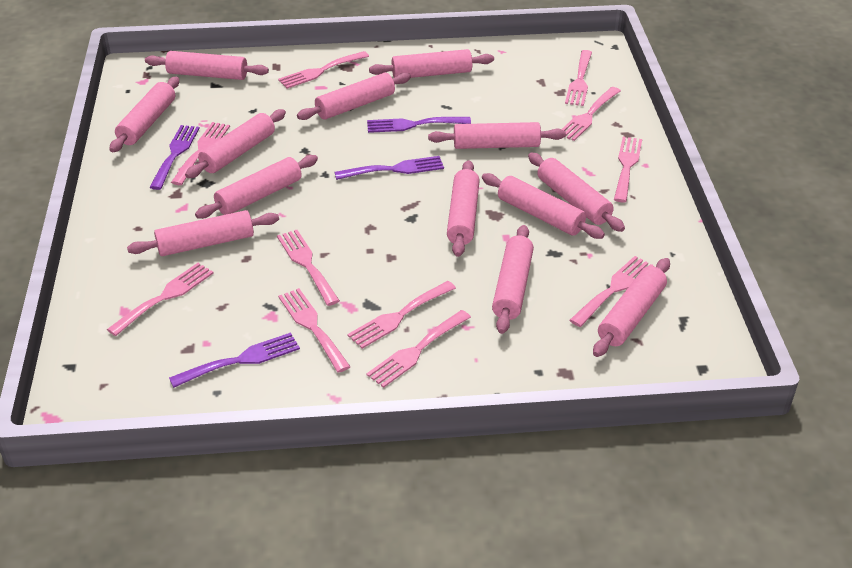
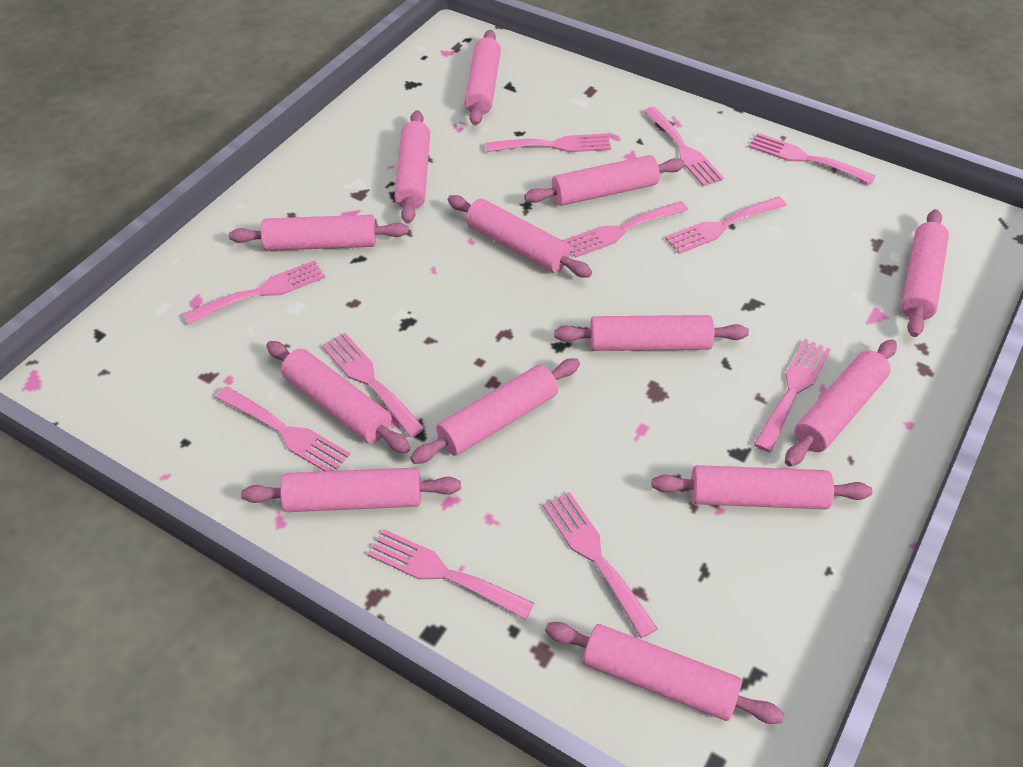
purple fork: 4 -> 0

